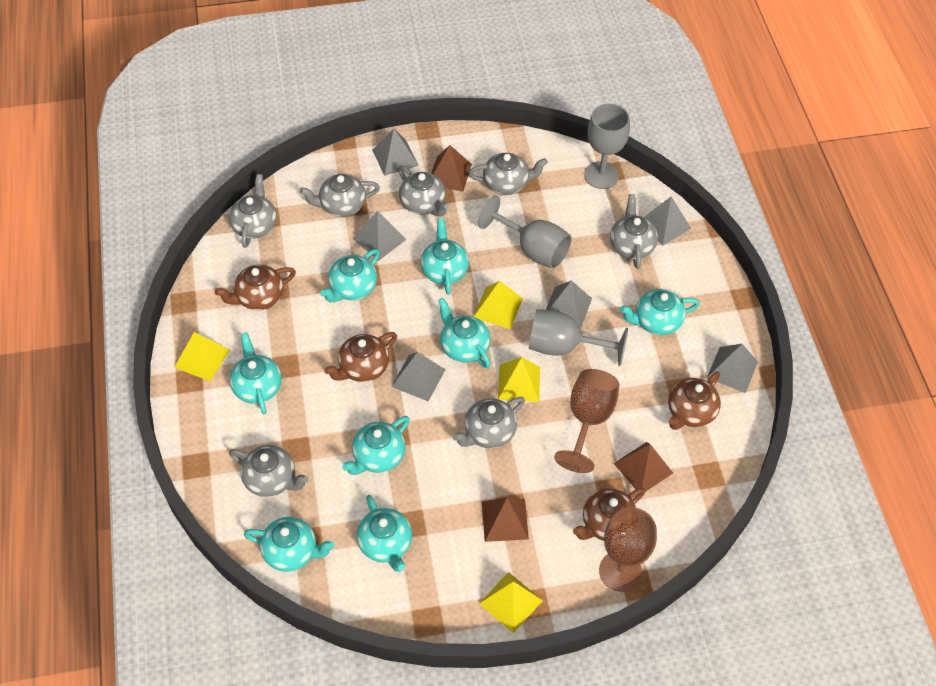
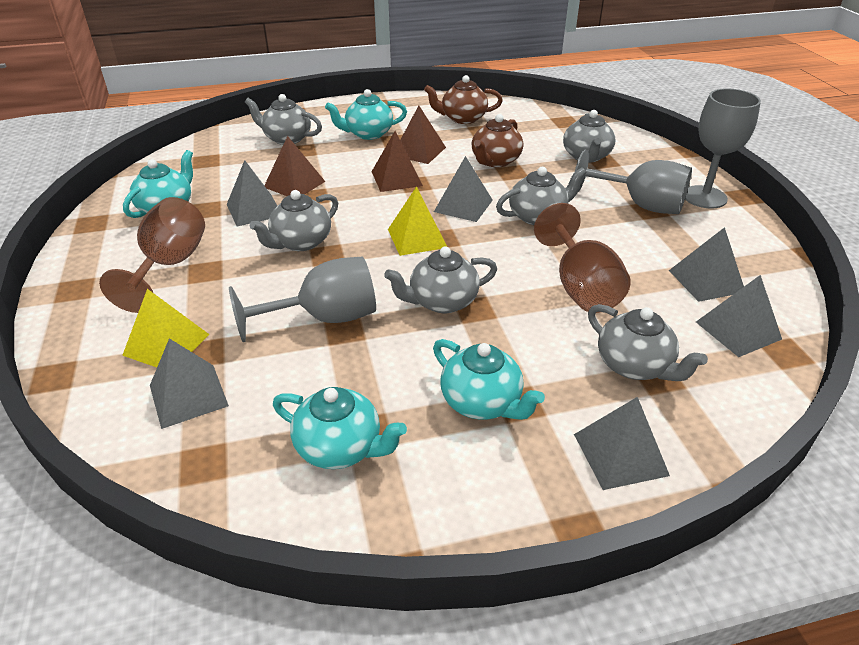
brown teapot: 4 -> 2
grey teapot: 7 -> 6
turquoise teapot: 8 -> 4
yellow pyramid: 4 -> 2

